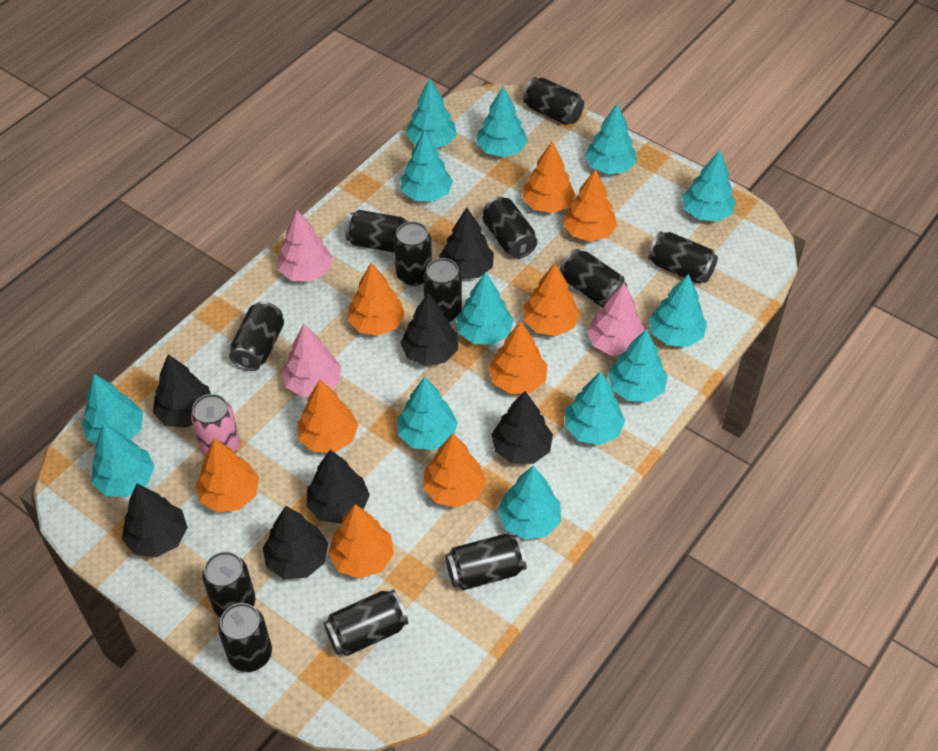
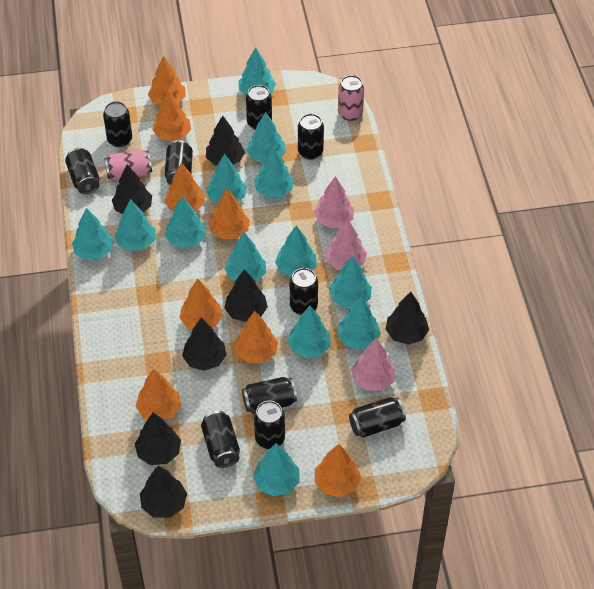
black can: 12 -> 10
orange tree: 9 -> 8
pink can: 1 -> 2

